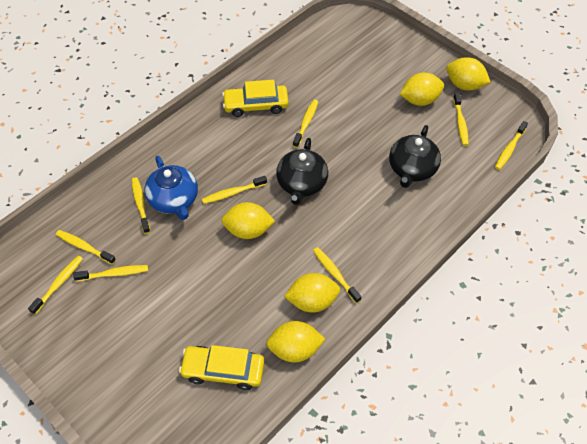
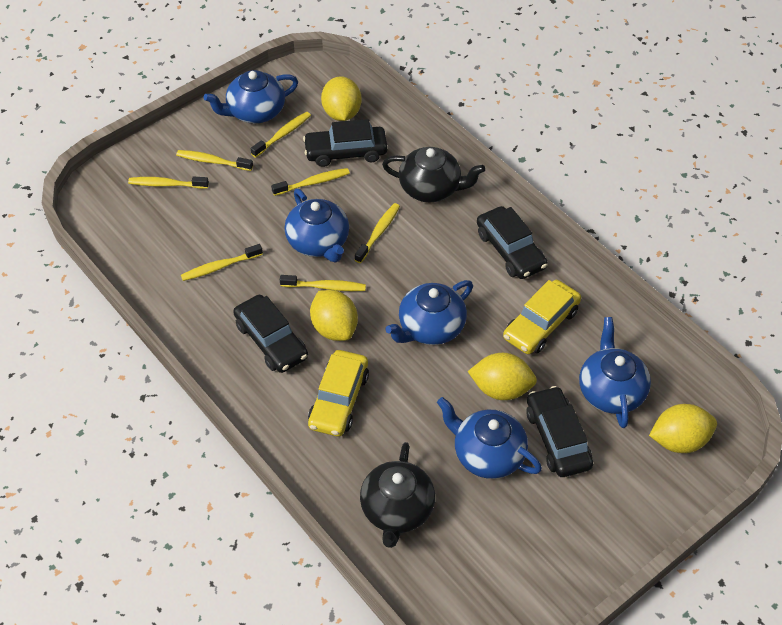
black car: 0 -> 4
blue teapot: 1 -> 5
yellow lemon: 5 -> 4
yellow toothbrush: 9 -> 7

